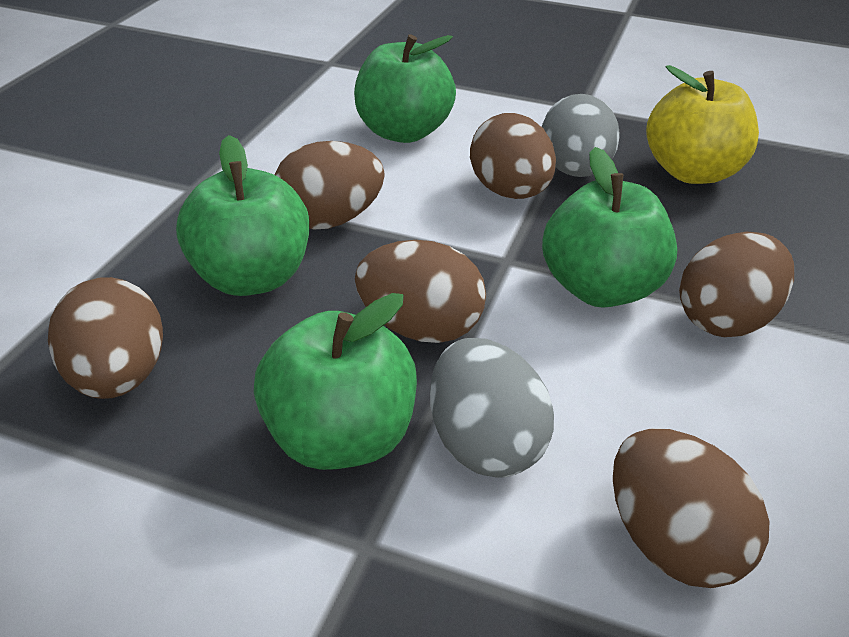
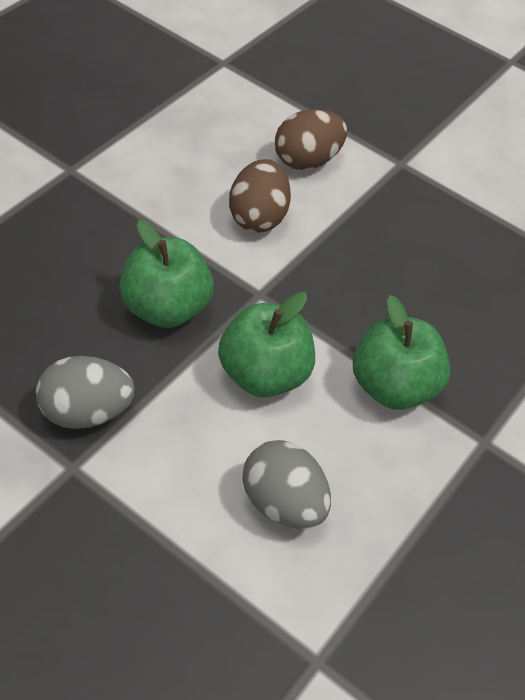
brown egg: 6 -> 2
green apple: 4 -> 3
yellow apple: 1 -> 0

